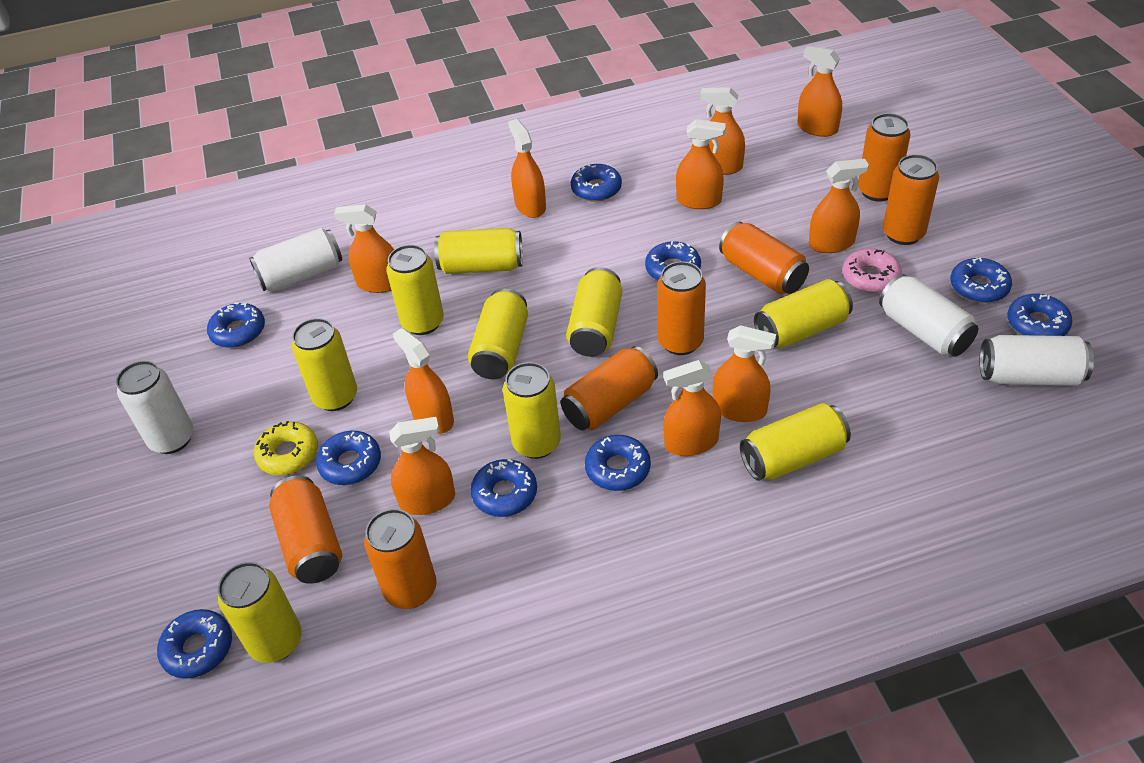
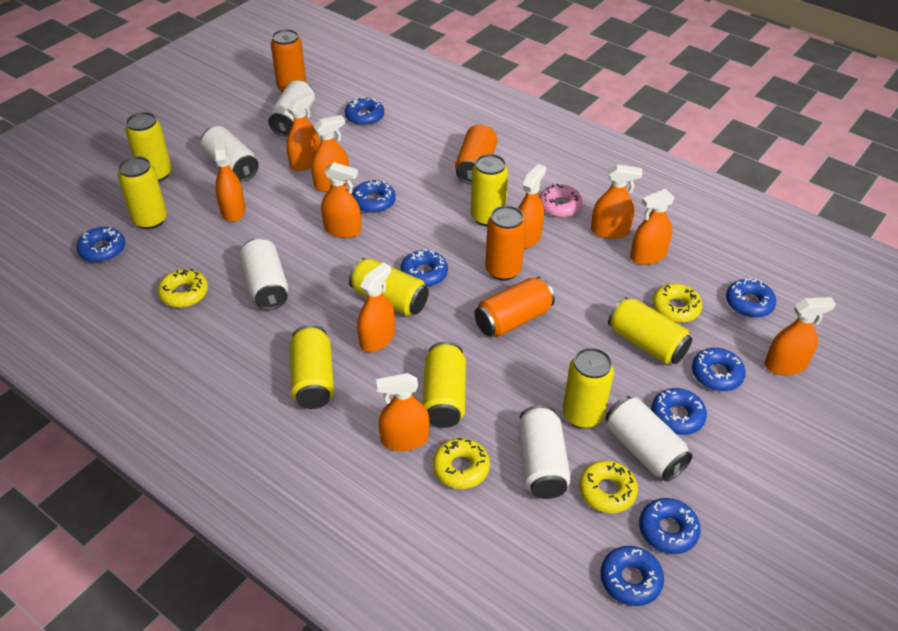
orange can: 7 -> 4
white can: 4 -> 5
yellow can: 9 -> 8
yellow donut: 1 -> 4

